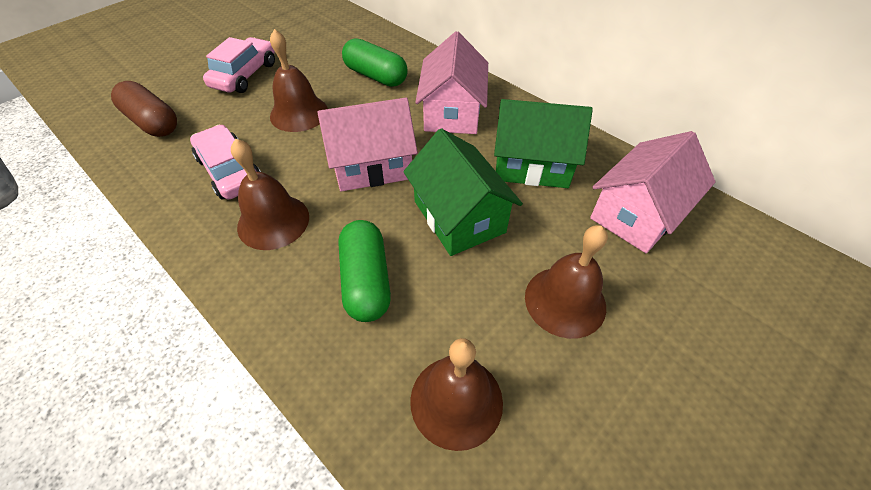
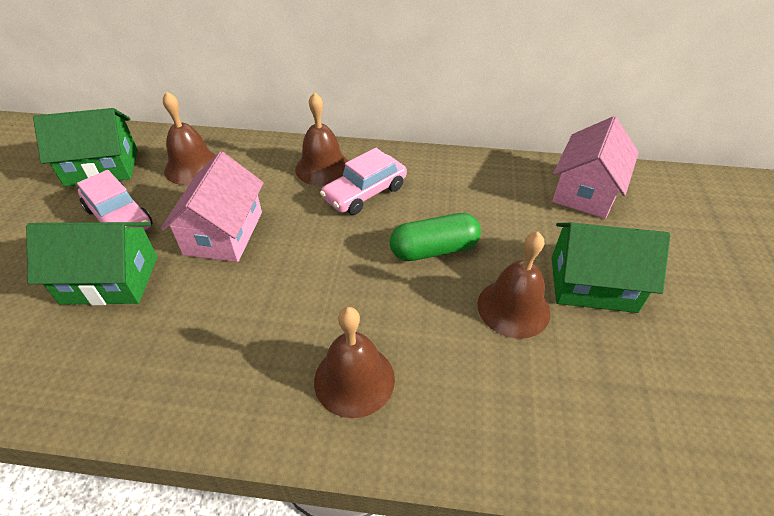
brown capsule: 1 -> 0
green capsule: 2 -> 1
green house: 2 -> 3
pink house: 3 -> 2

